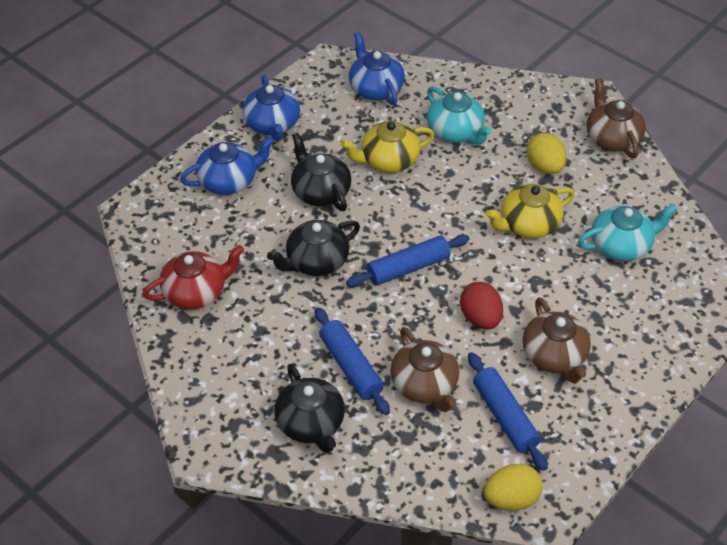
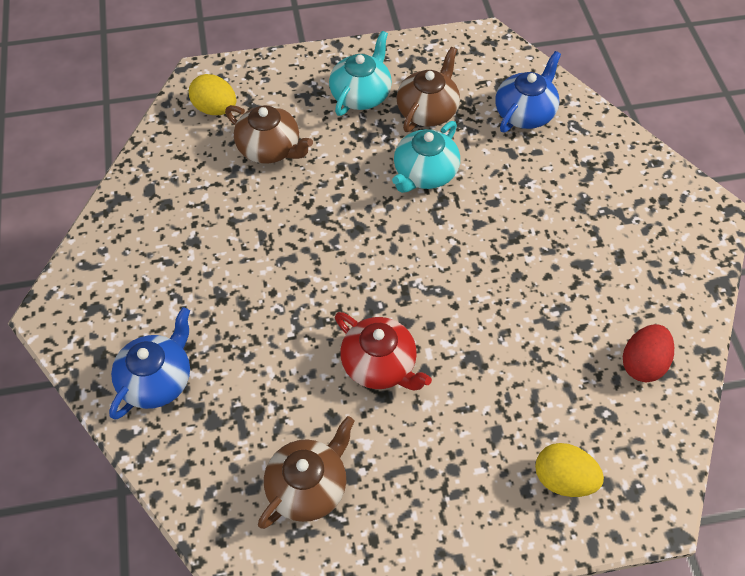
black teapot: 3 -> 0
blue rolling pin: 3 -> 0
blue teapot: 3 -> 2
yellow teapot: 2 -> 0

